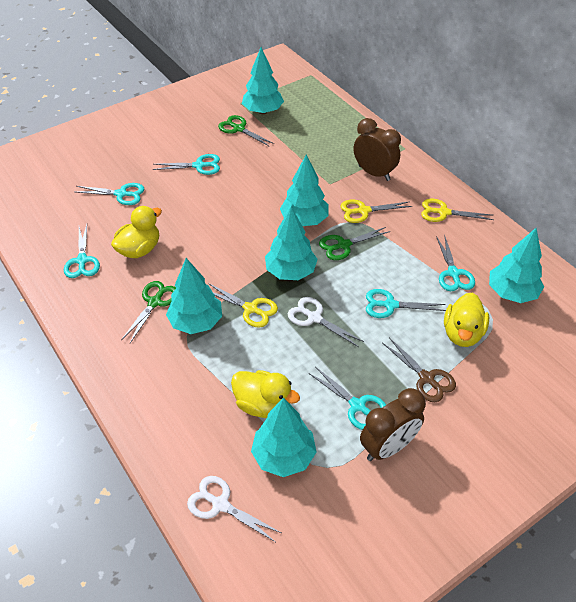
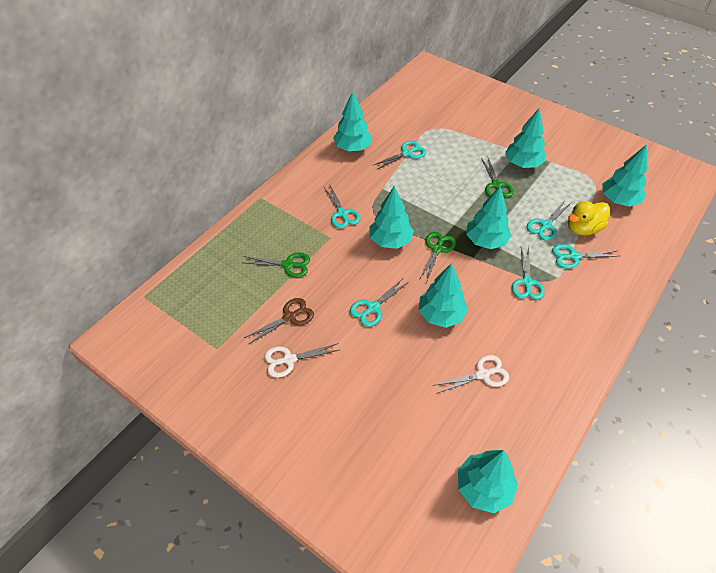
brown clock: 2 -> 0
turquoise tree: 6 -> 7
yellow duck: 3 -> 1
yellow scissors: 3 -> 0

